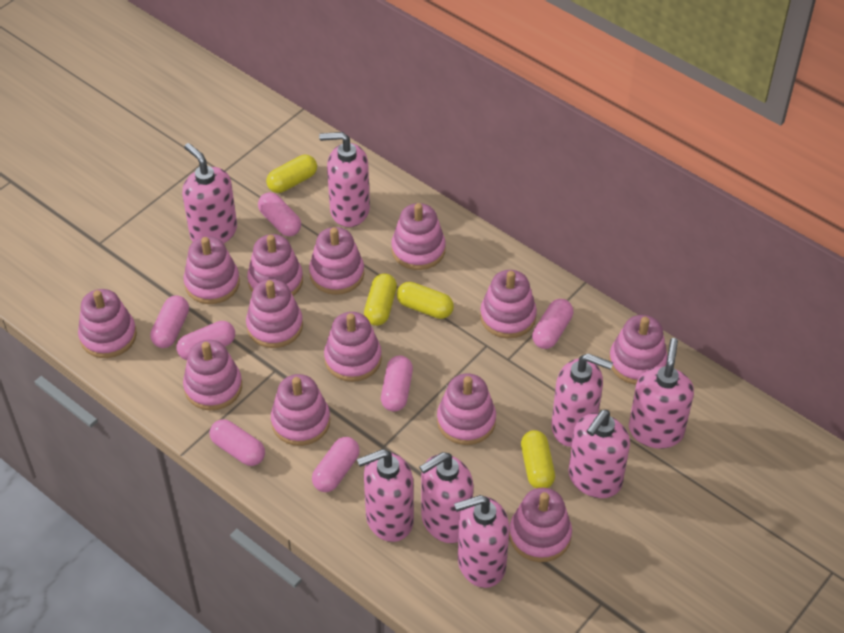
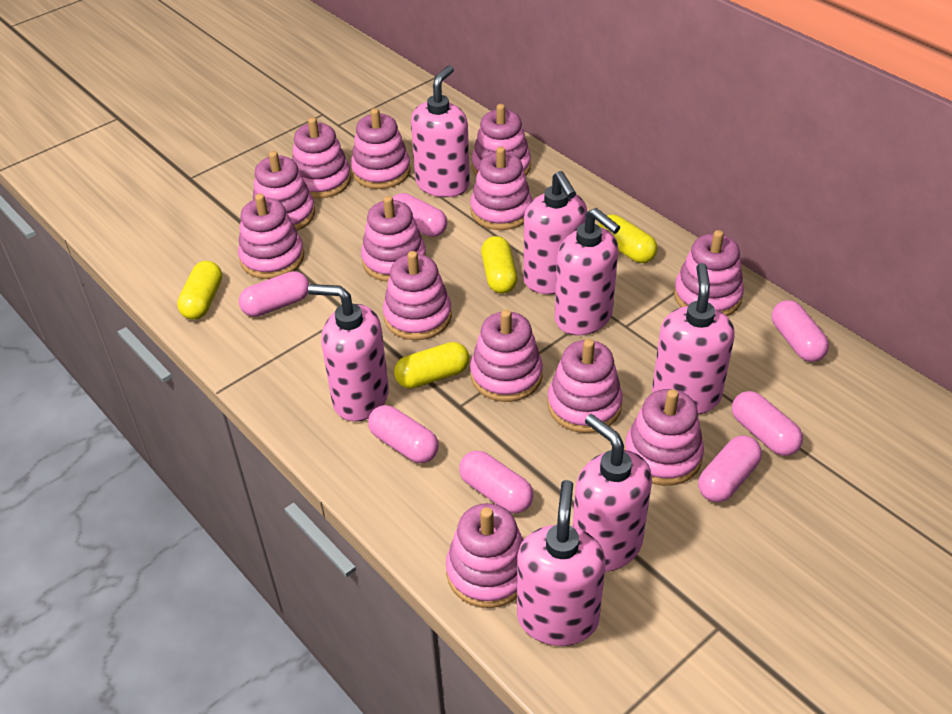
pink soap dispenser: 8 -> 7

